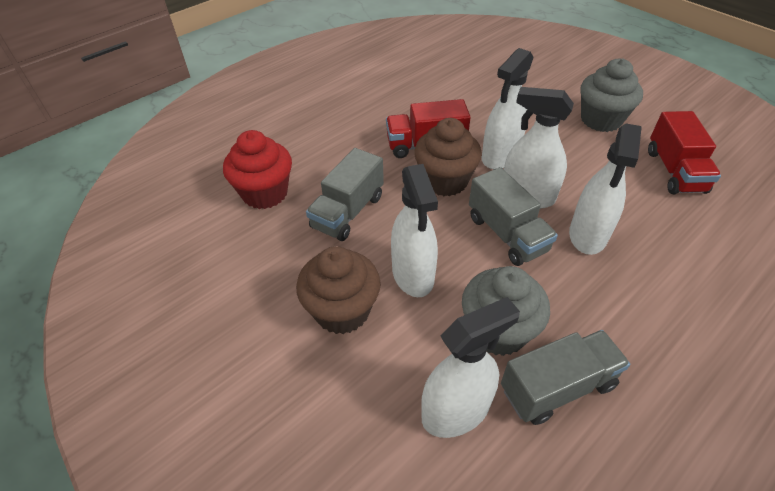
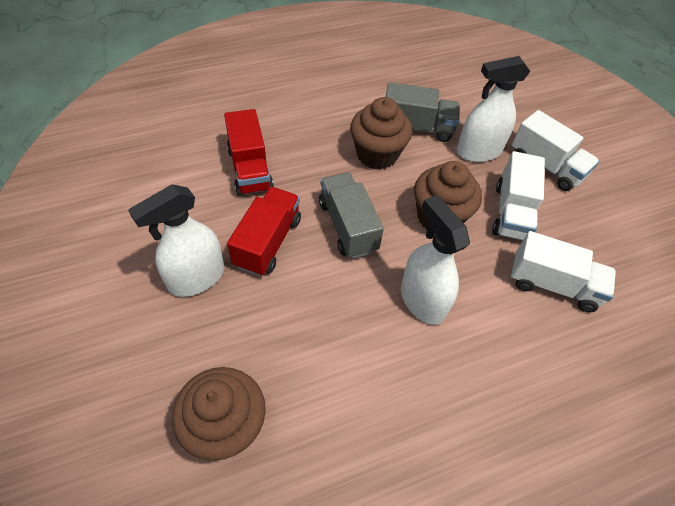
brown cupcake: 2 -> 3
grey cupcake: 2 -> 0
grey truck: 3 -> 2
red cupcake: 1 -> 0
white spray bottle: 5 -> 3
white truck: 0 -> 3

